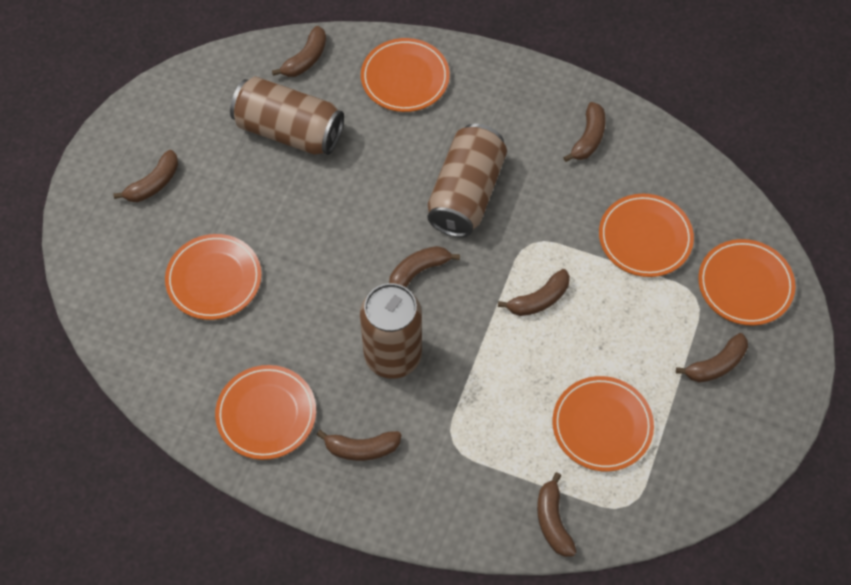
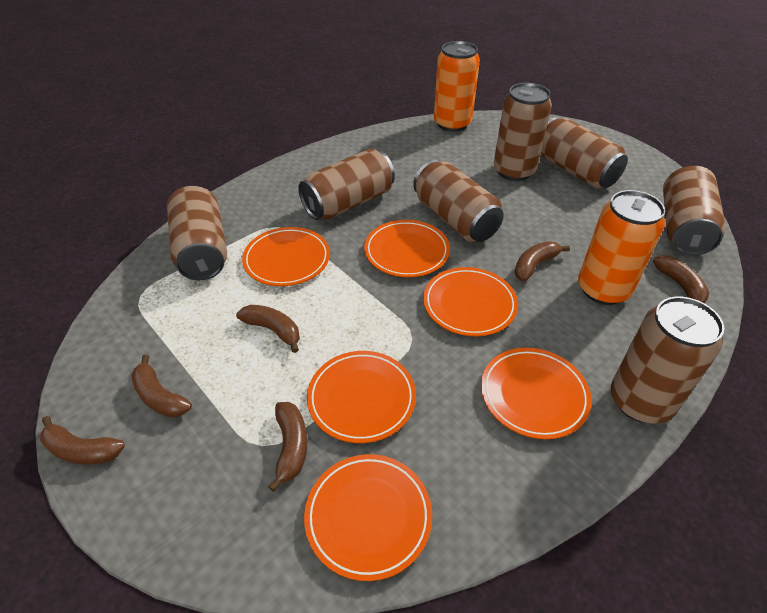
brown banana: 8 -> 6
brown can: 3 -> 7
orange can: 0 -> 2

